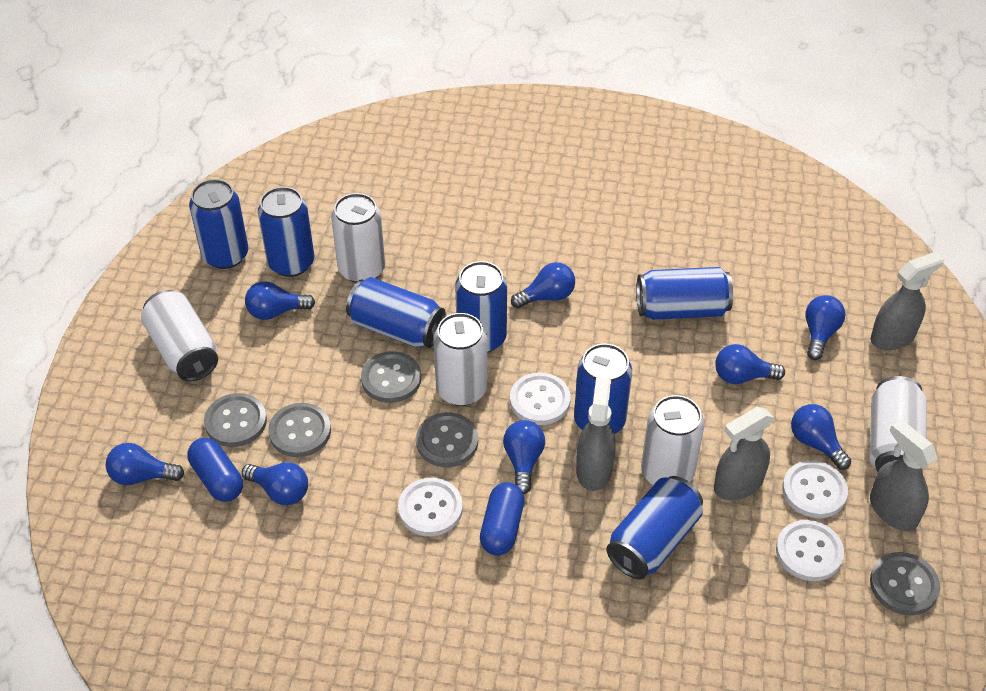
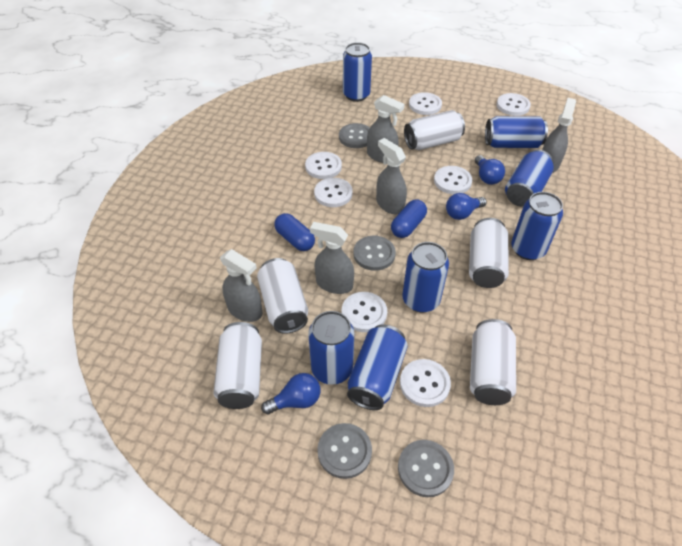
blue light bulb: 8 -> 3
grey button: 5 -> 4
grey spray bottle: 4 -> 5
white button: 4 -> 7

